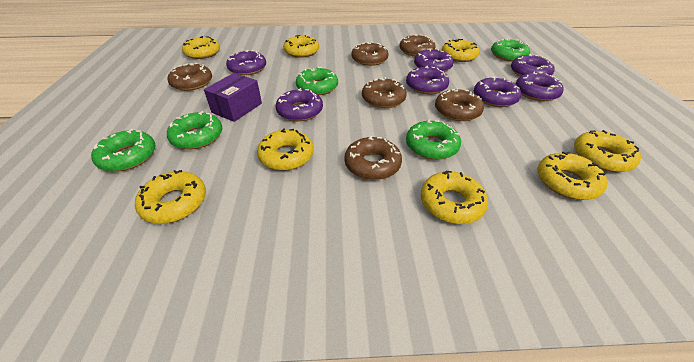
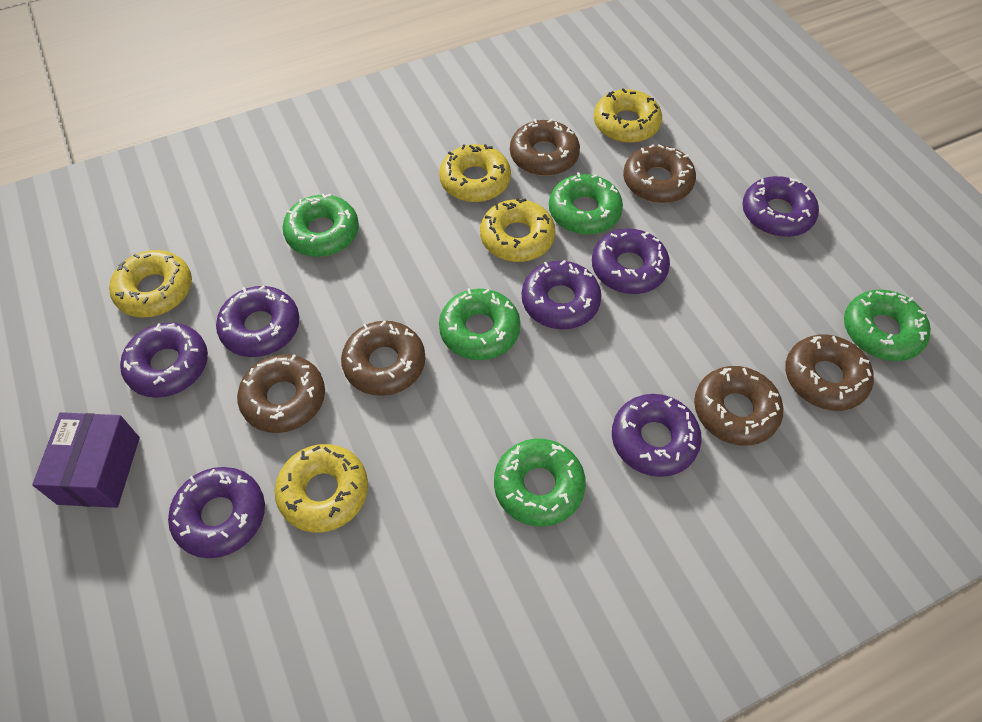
yellow donut: 8 -> 5

